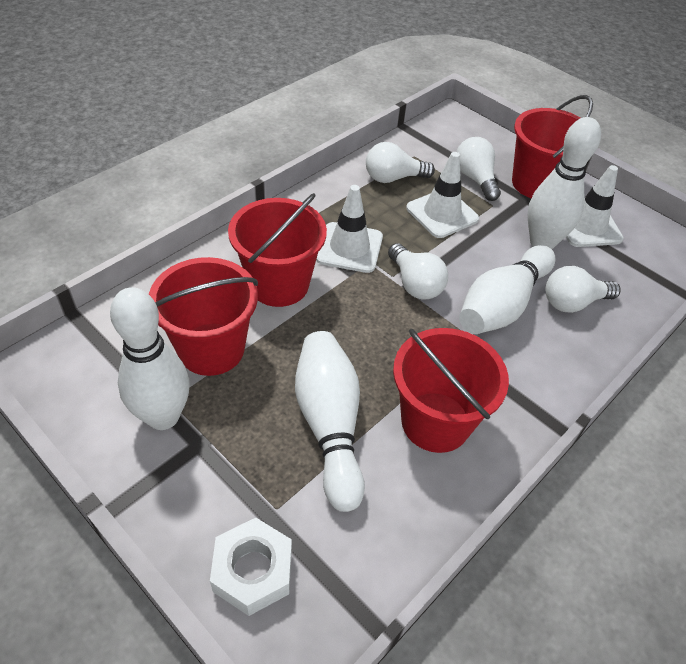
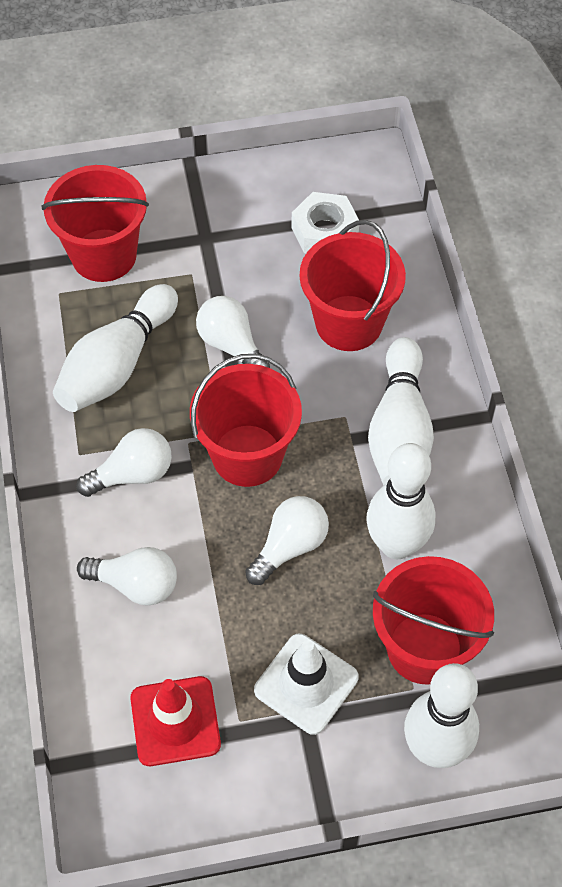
red traffic cone: 0 -> 1
white traffic cone: 3 -> 1

